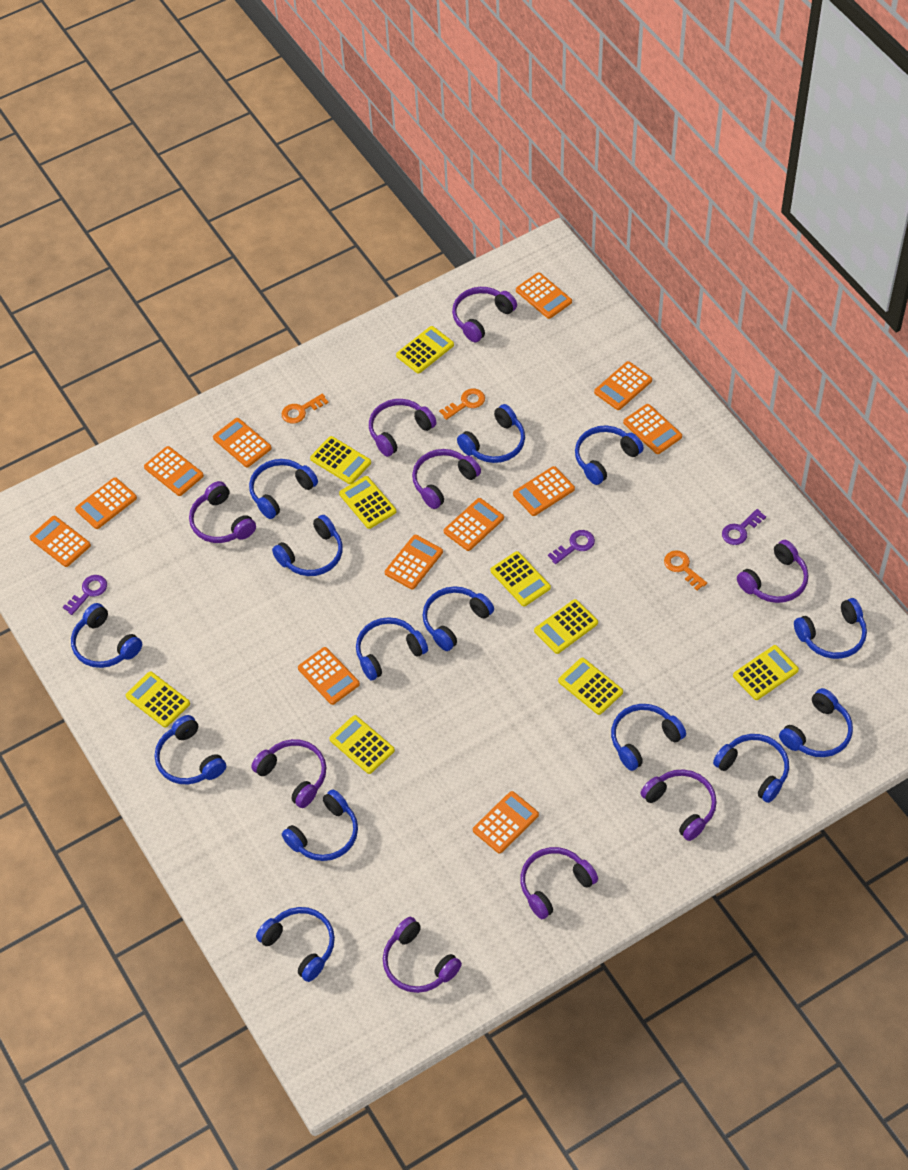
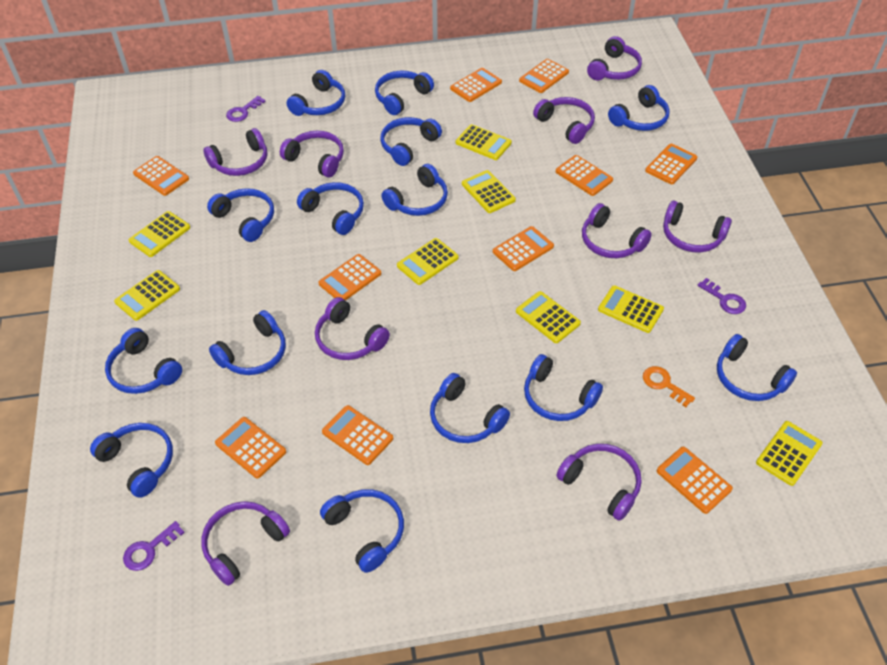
orange calculator: 12 -> 10
orange key: 3 -> 1
yellow calculator: 9 -> 8

